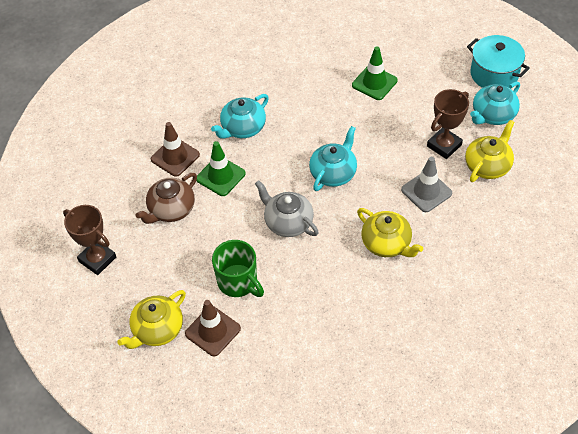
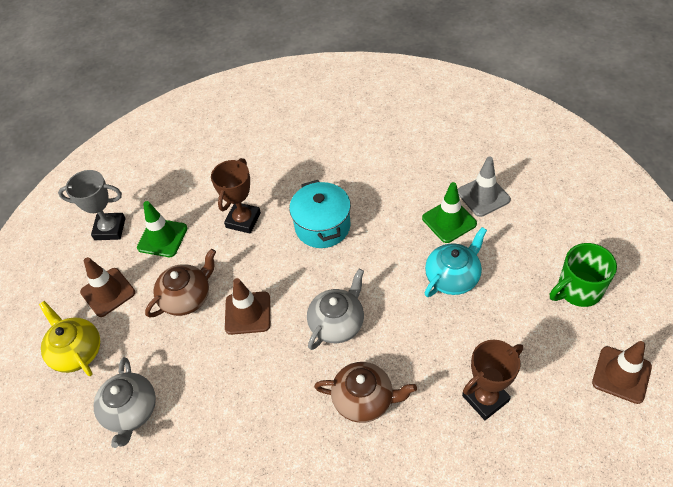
brown teapot: 1 -> 2
brown traffic cone: 2 -> 3
grey teapot: 1 -> 2
grey trophy: 0 -> 1
turquoise teapot: 3 -> 1
yellow teapot: 3 -> 1

